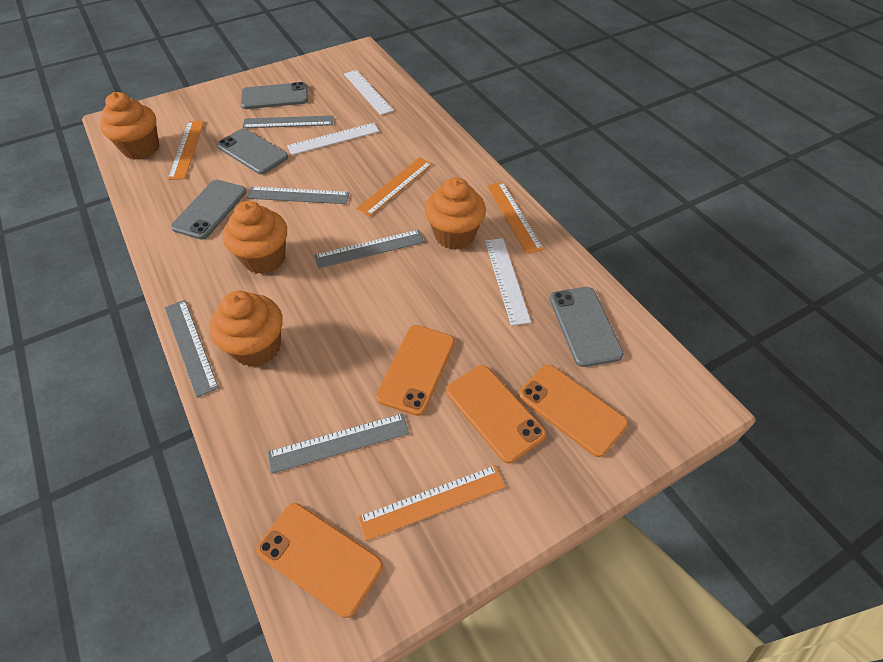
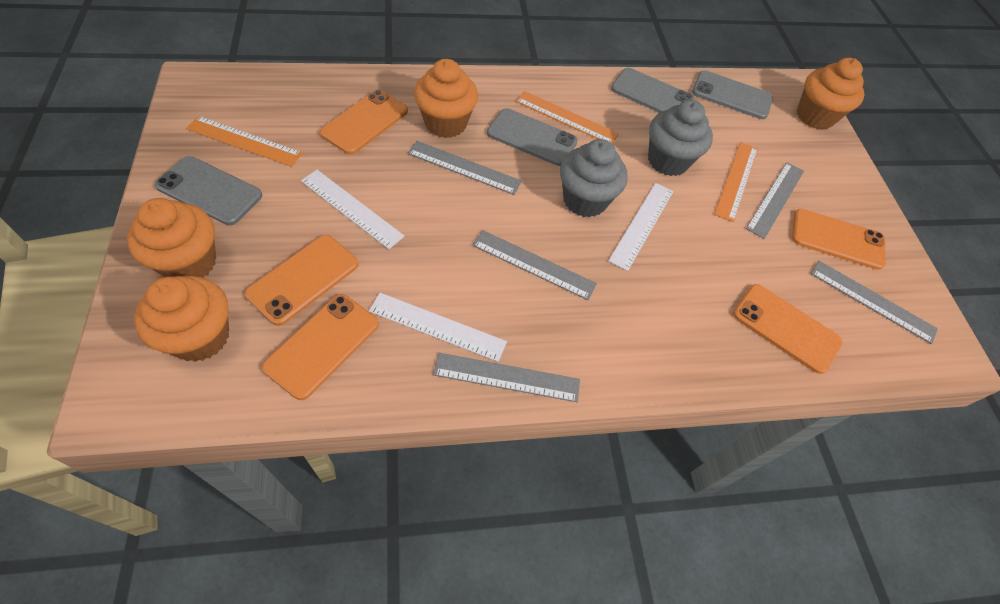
grey cupcake: 0 -> 2
orange phone: 4 -> 5
orange ruler: 4 -> 3

